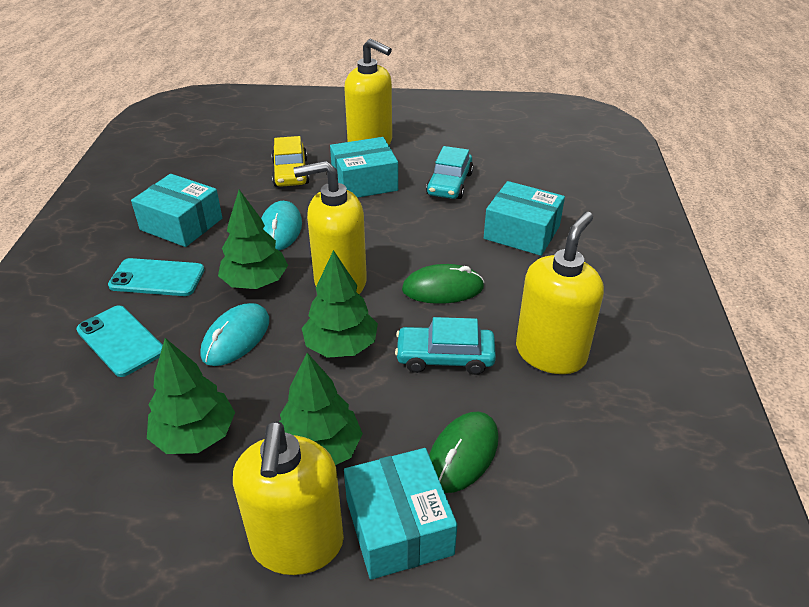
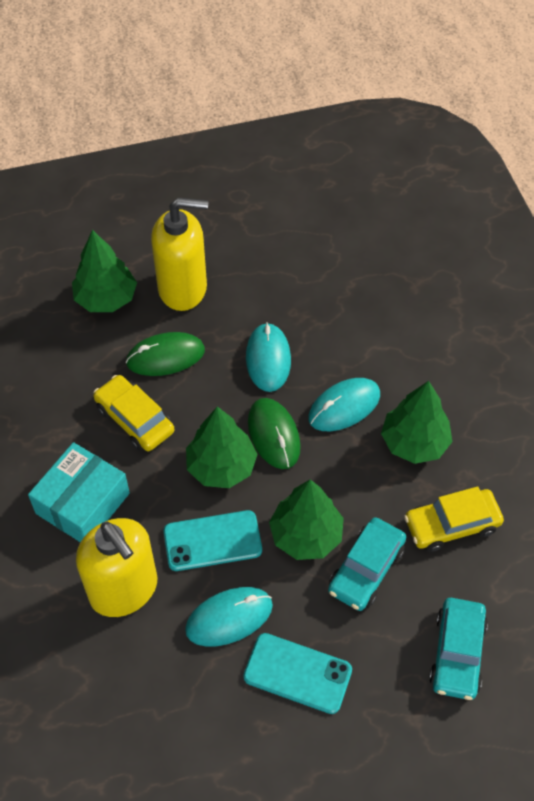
turquoise box: 4 -> 1
turquoise mouse: 2 -> 3
yellow car: 1 -> 2
yellow soap dispenser: 4 -> 2

